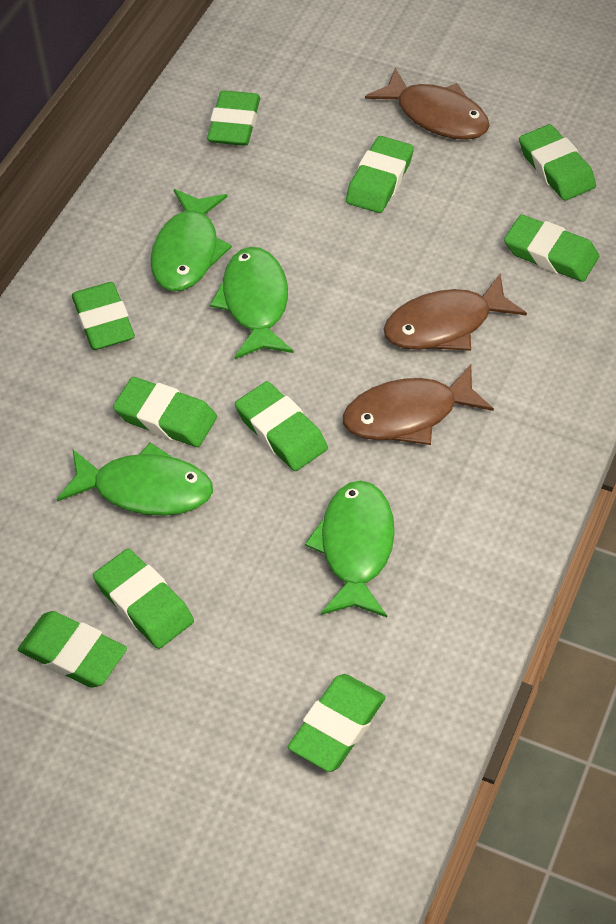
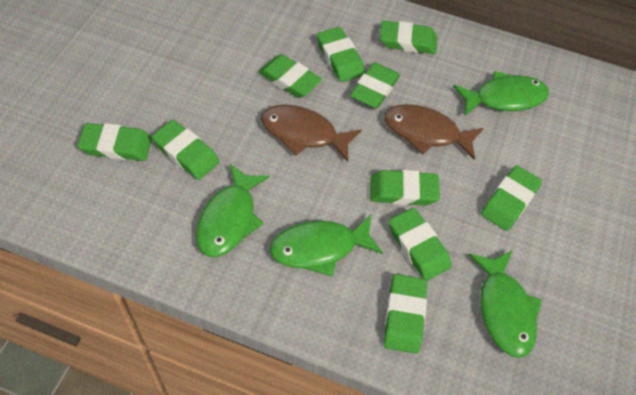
brown fish: 3 -> 2

